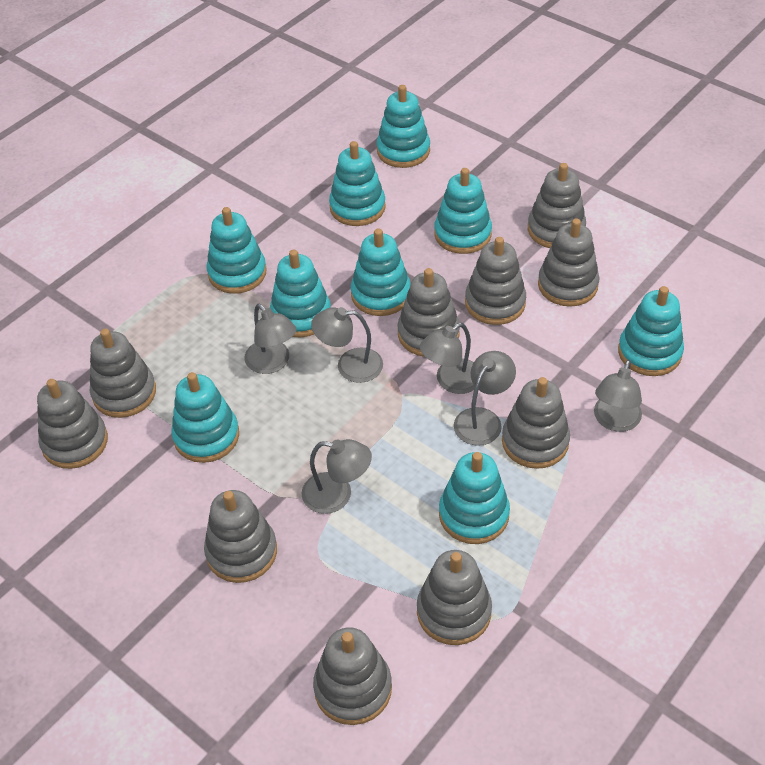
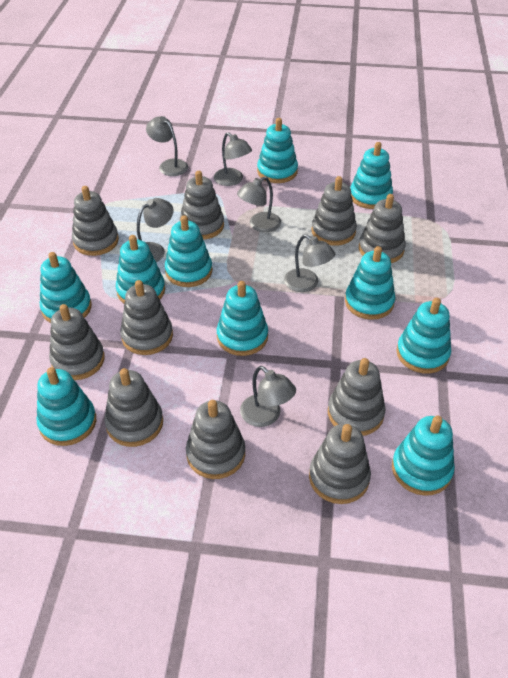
turquoise stacking toy: 9 -> 10

